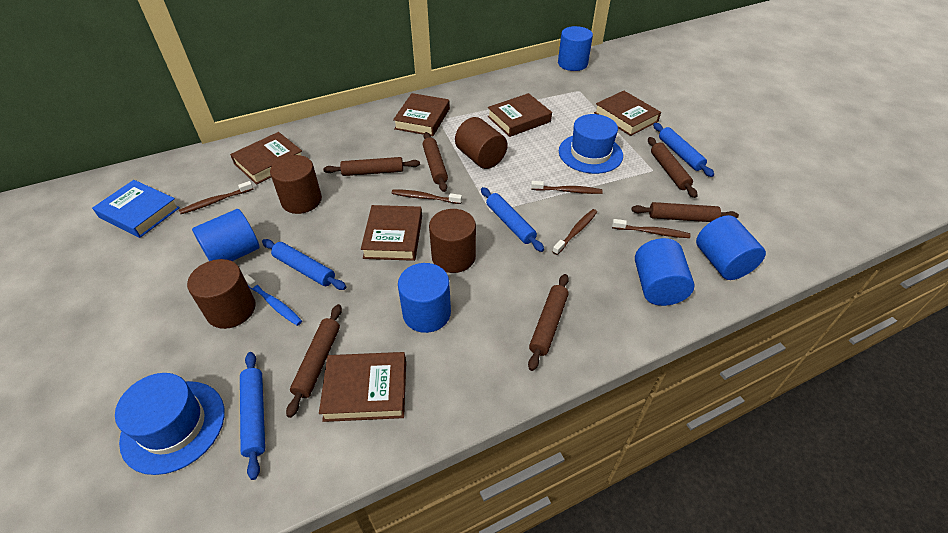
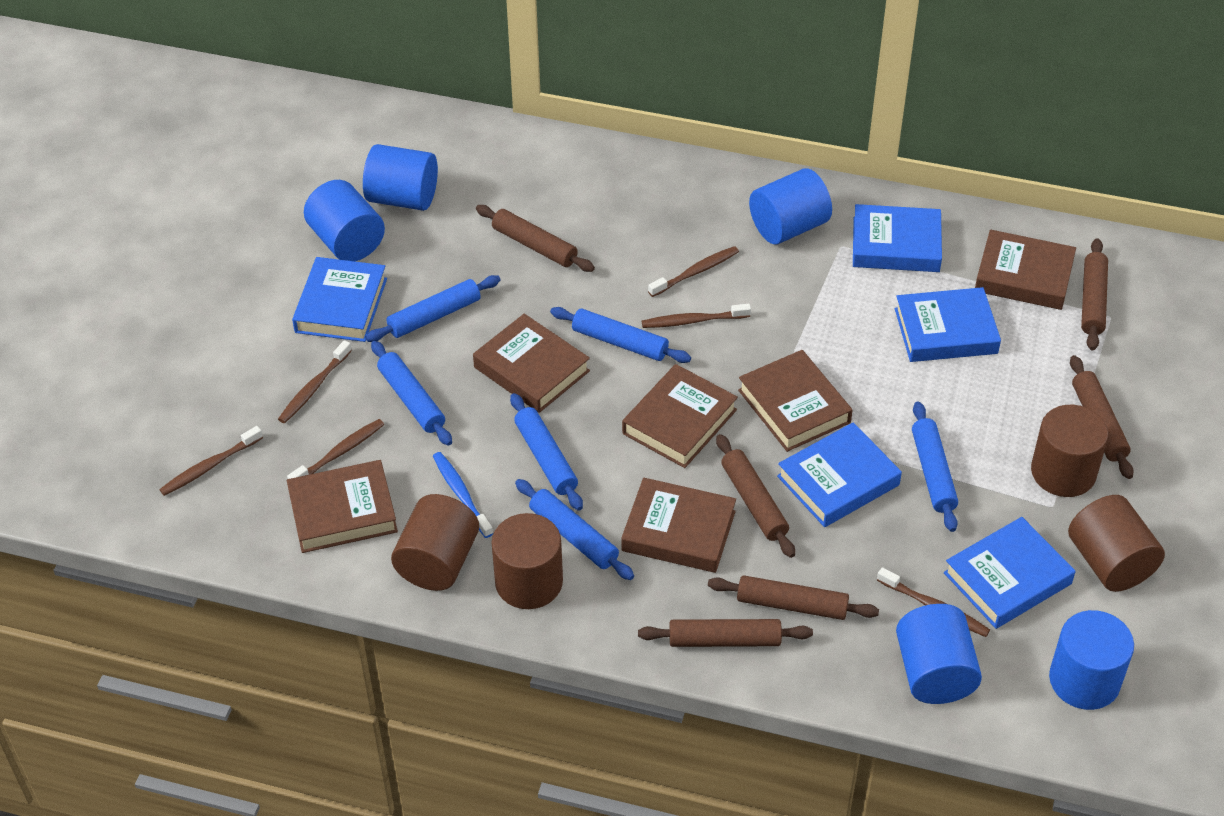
blue book: 1 -> 5
blue hat: 2 -> 0
blue rolling pin: 4 -> 6
brown toothbrush: 5 -> 6

